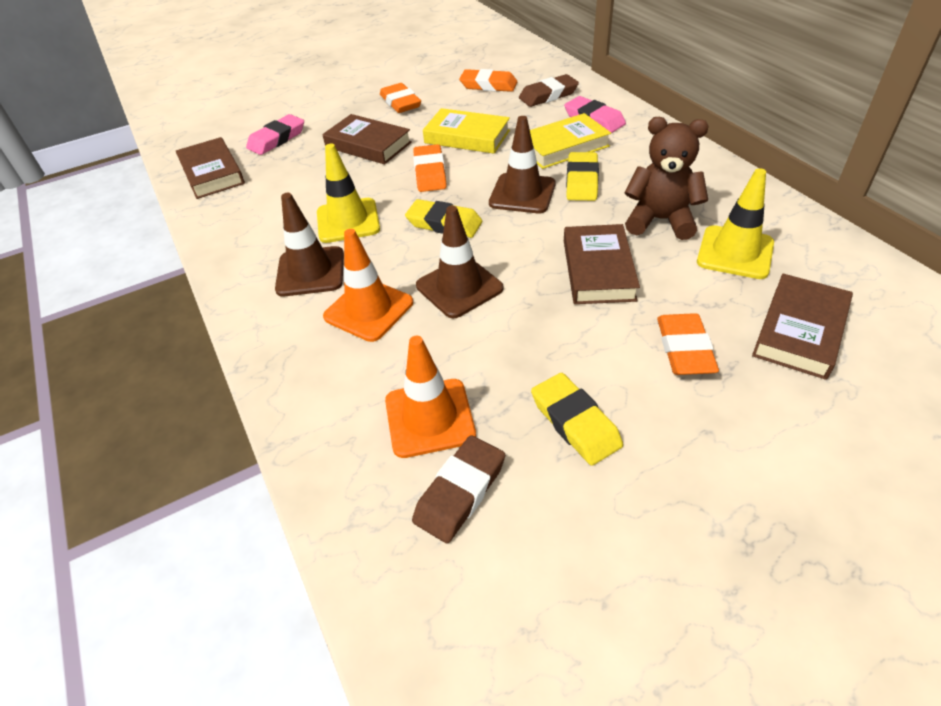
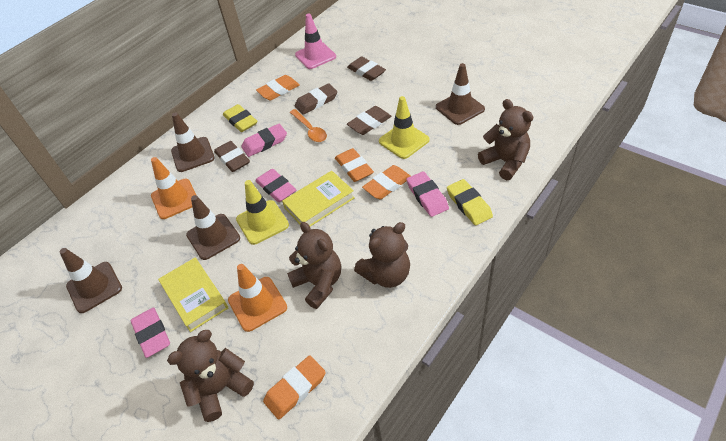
brown book: 4 -> 0
brown eraser: 2 -> 4
brown teddy bear: 1 -> 4
brown traffic cone: 3 -> 4
orange spoon: 0 -> 1
pink eraser: 2 -> 4
pink traffic cone: 0 -> 1
yellow eraser: 3 -> 2

